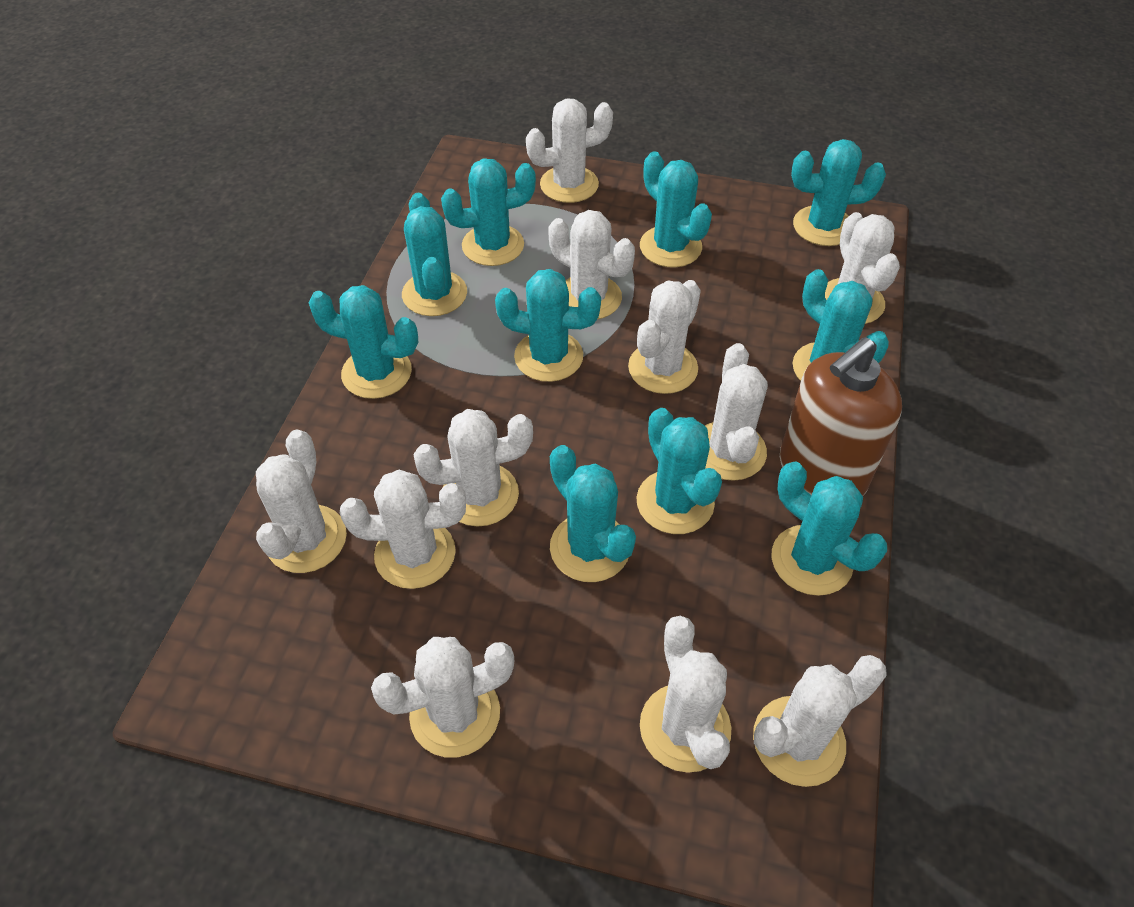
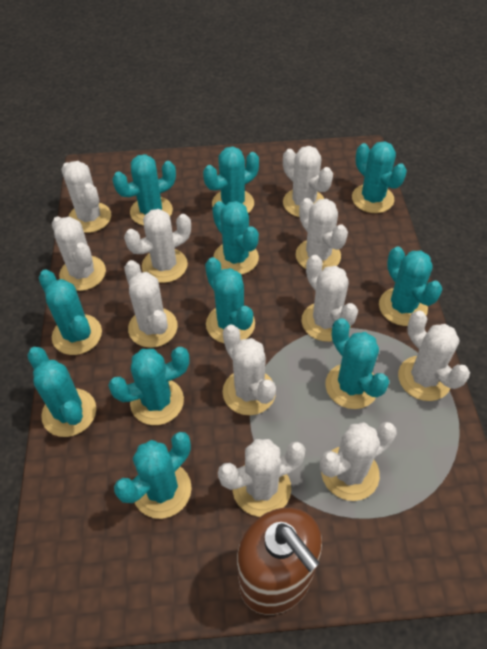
turquoise cactus: 10 -> 11

